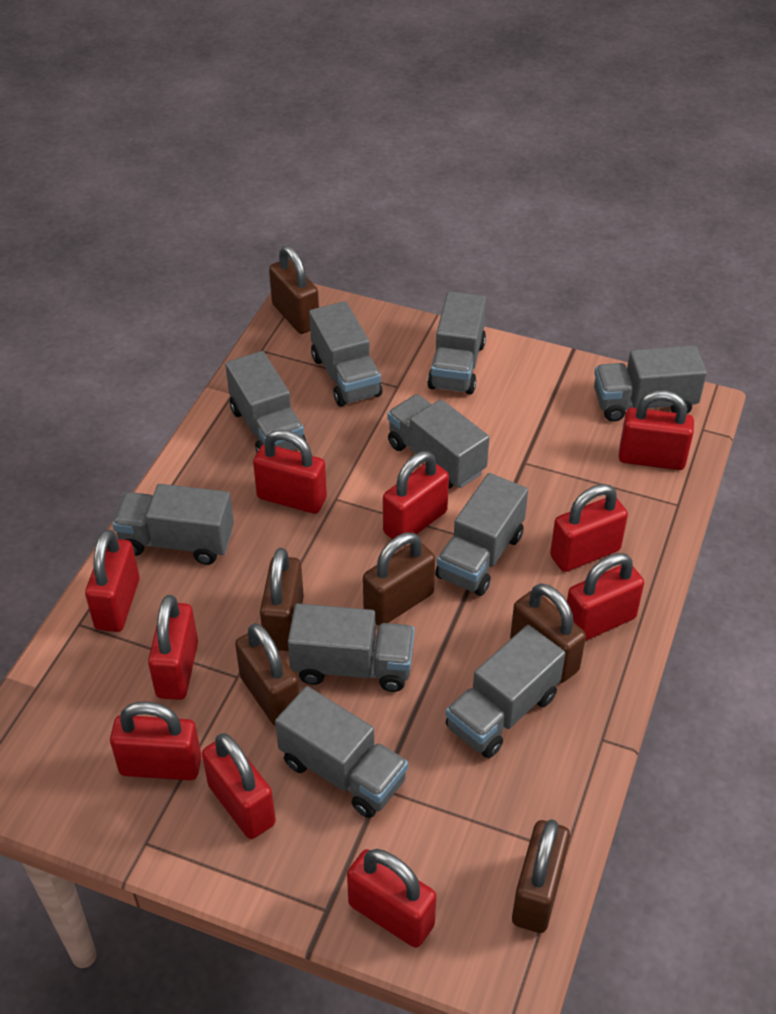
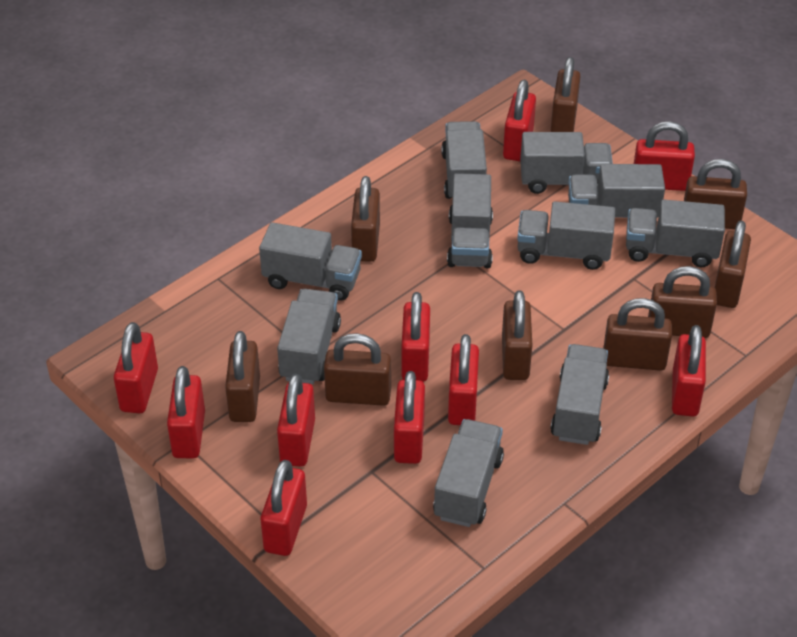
brown padlock: 6 -> 9

